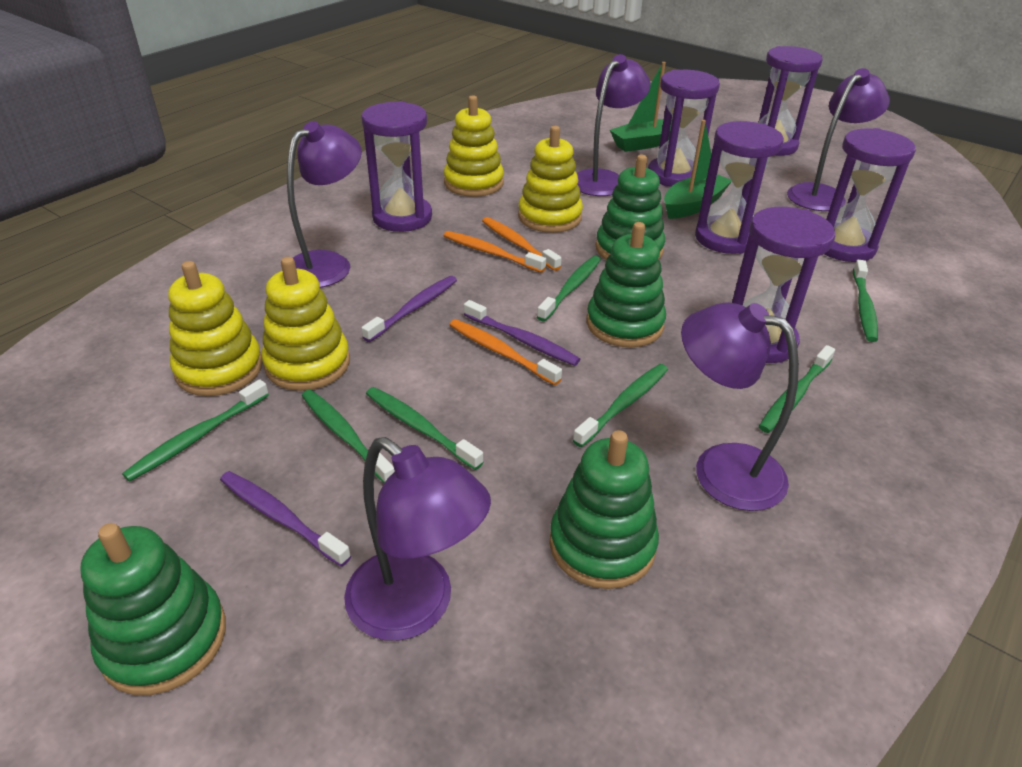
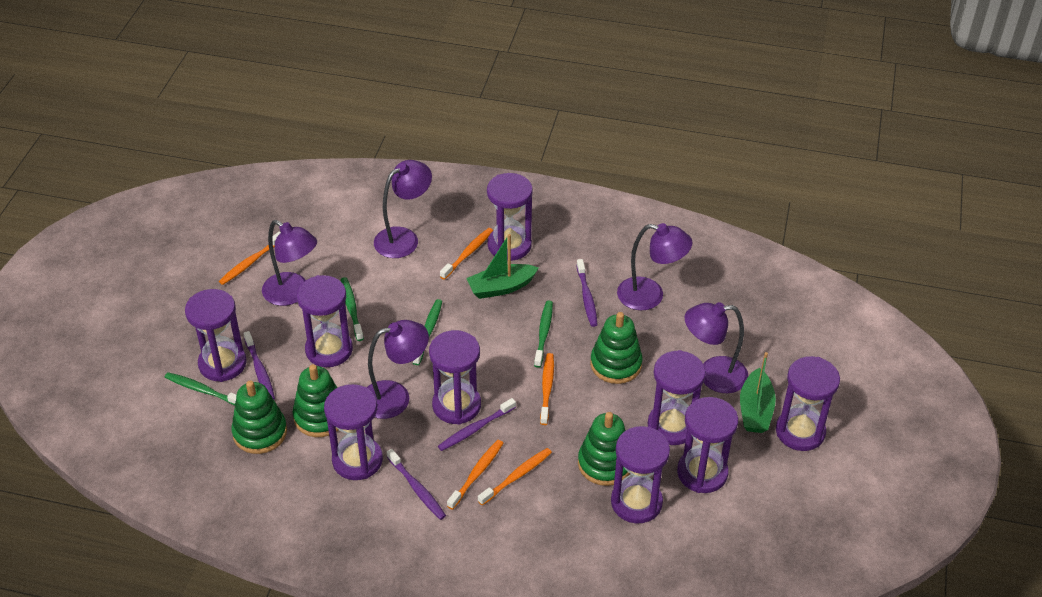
green toothbrush: 7 -> 4
orange toothbrush: 3 -> 5
purple hourglass: 6 -> 9
purple toothbrush: 3 -> 4
yellow stacking toy: 4 -> 0

